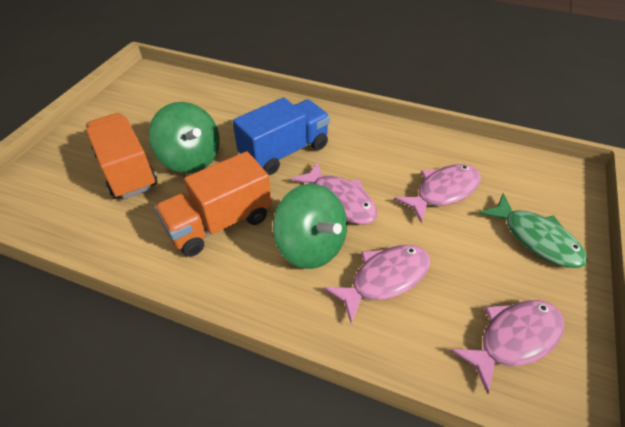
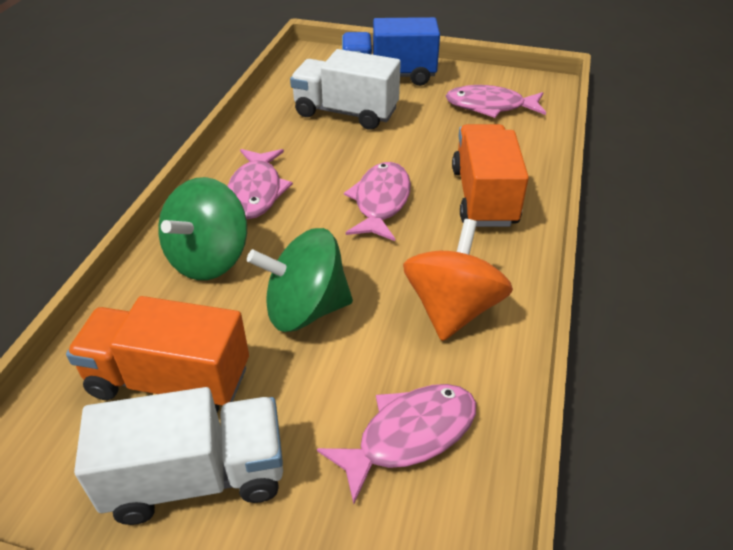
green fish: 1 -> 0
orange spinning top: 0 -> 1
white truck: 0 -> 2

